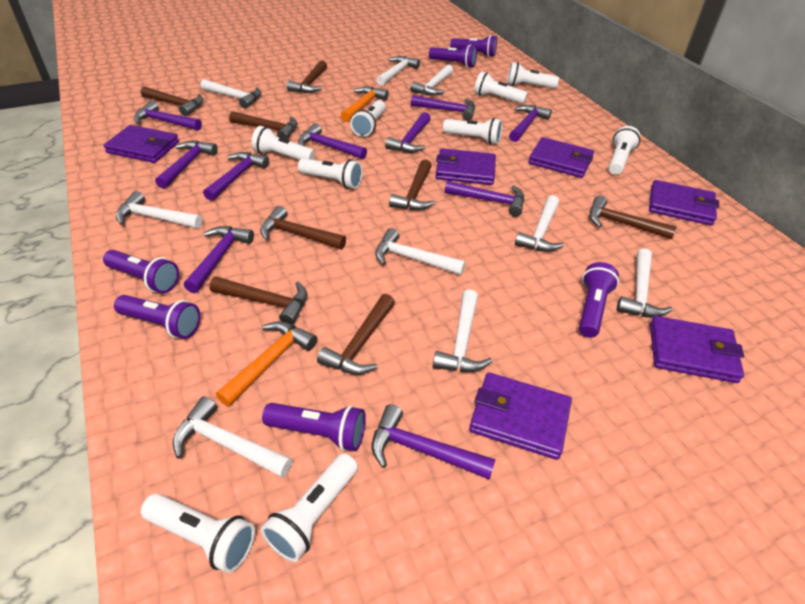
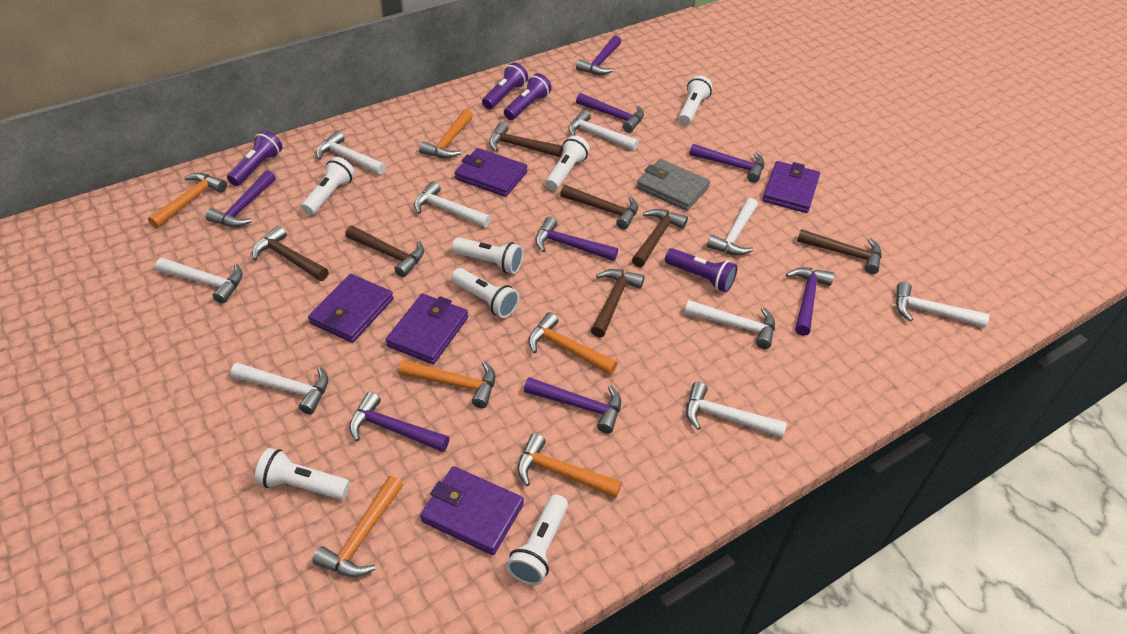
brown hammer: 8 -> 7
grey wallet: 0 -> 1
orange hammer: 2 -> 6
purple flashlight: 6 -> 4
purple hammer: 10 -> 8
purple wallet: 6 -> 5
white flashlight: 9 -> 7

